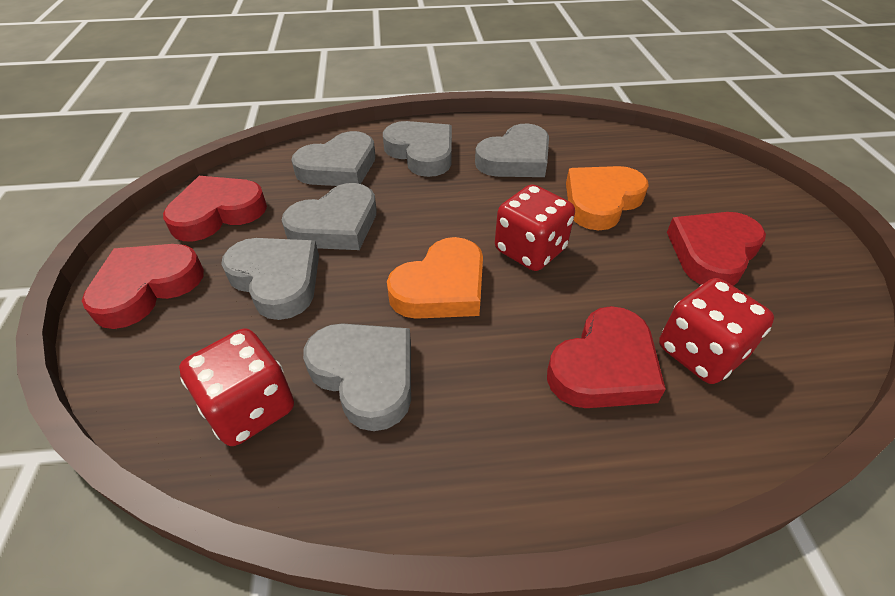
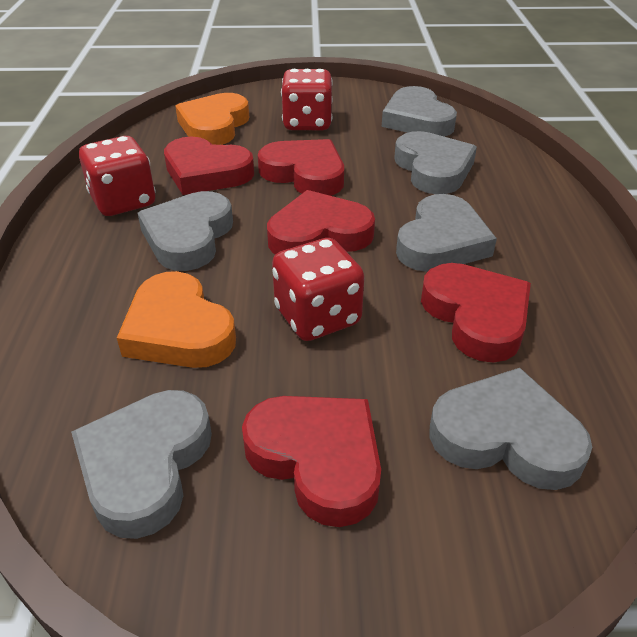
red heart: 4 -> 5

